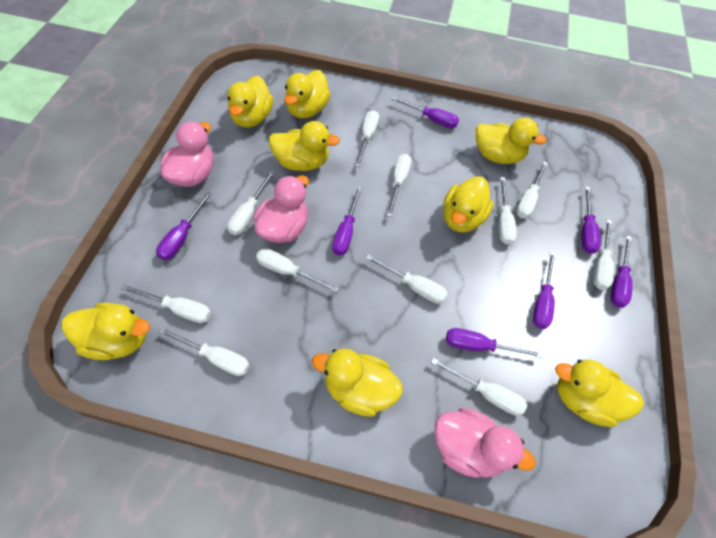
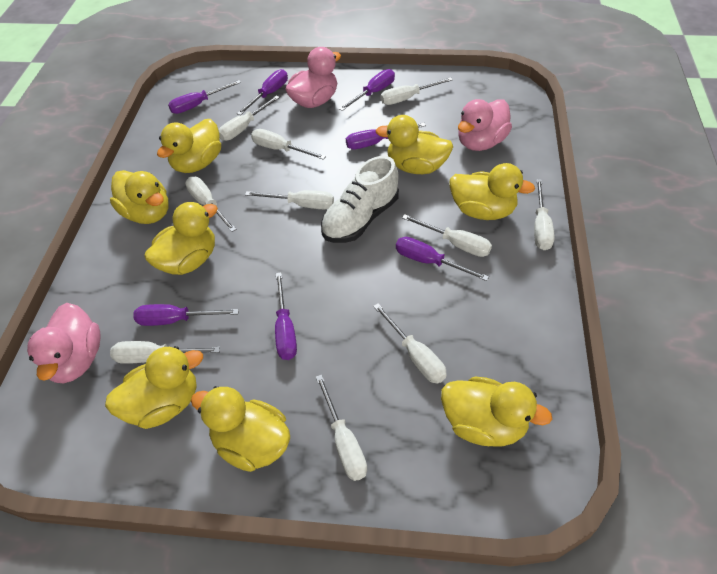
white screwdriver: 11 -> 10
white shoe: 0 -> 1

